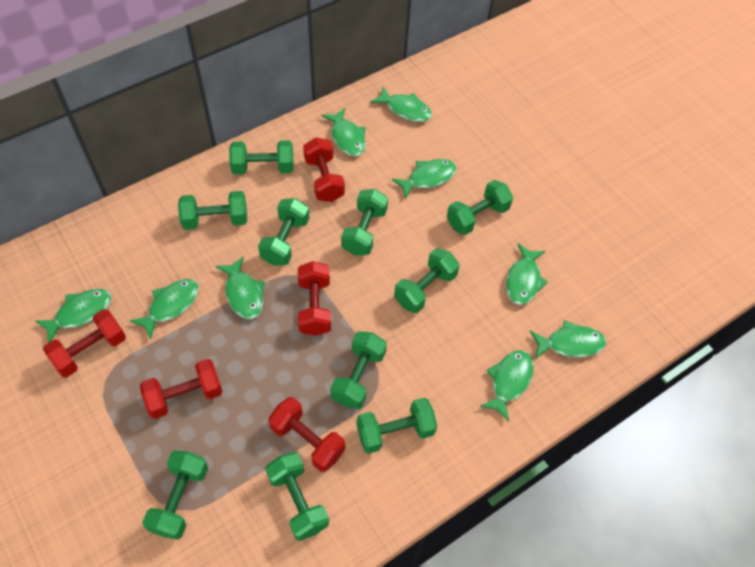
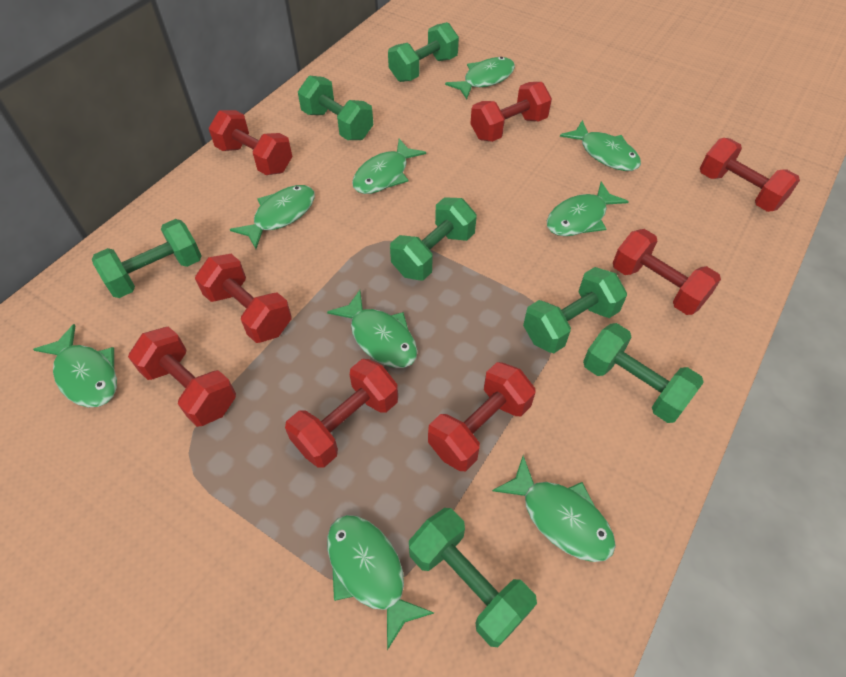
green dumbbell: 10 -> 7
red dumbbell: 5 -> 8

